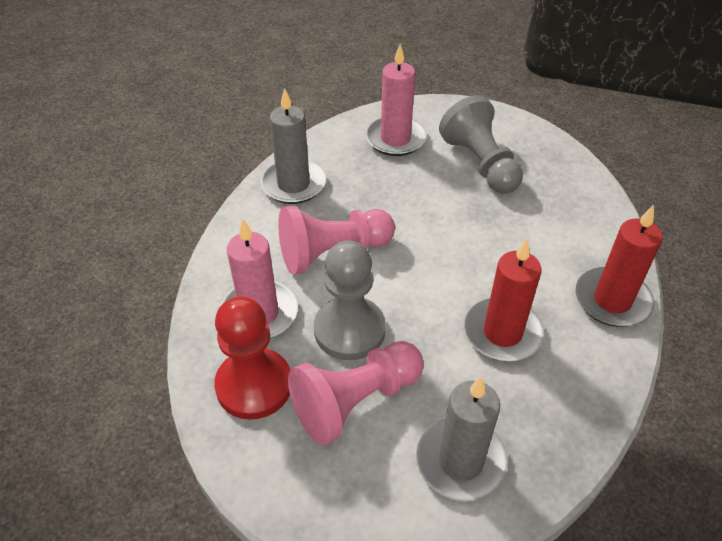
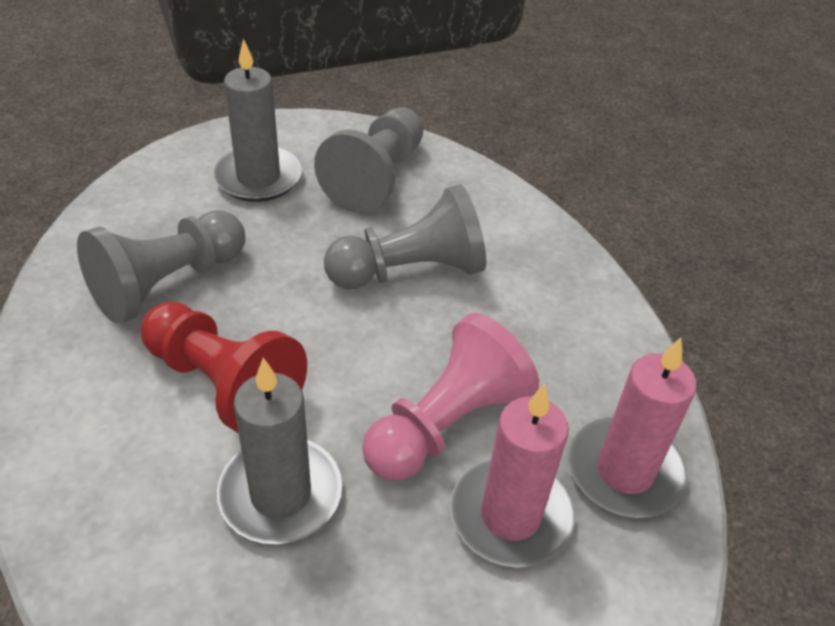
grey pawn: 2 -> 3
pink pawn: 2 -> 1
red candle: 2 -> 0

